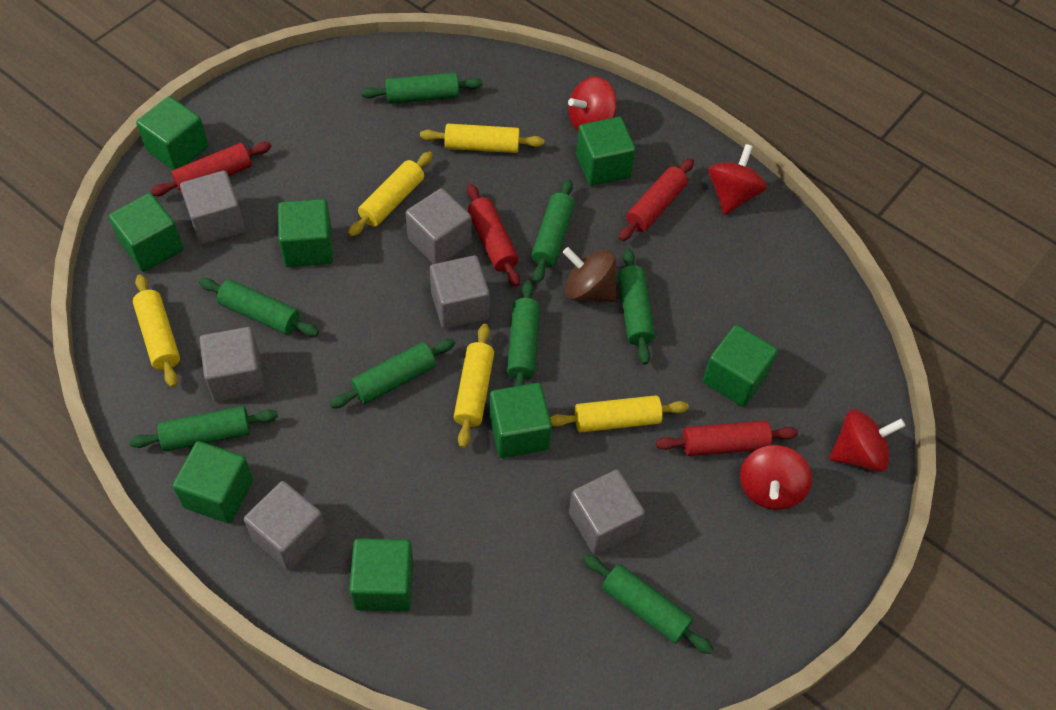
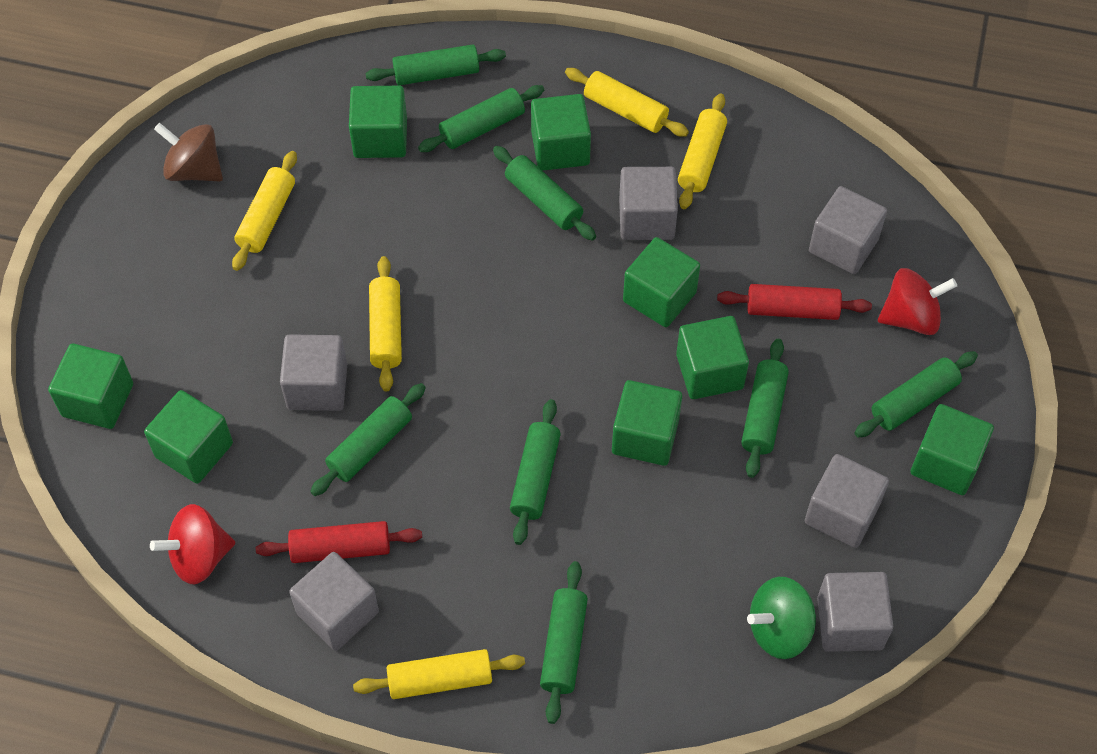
green spinning top: 0 -> 1
red rolling pin: 4 -> 2
red spinning top: 4 -> 2

